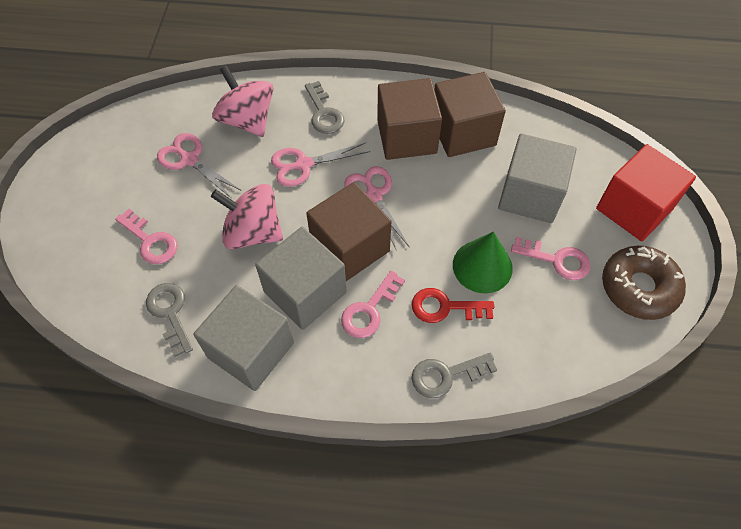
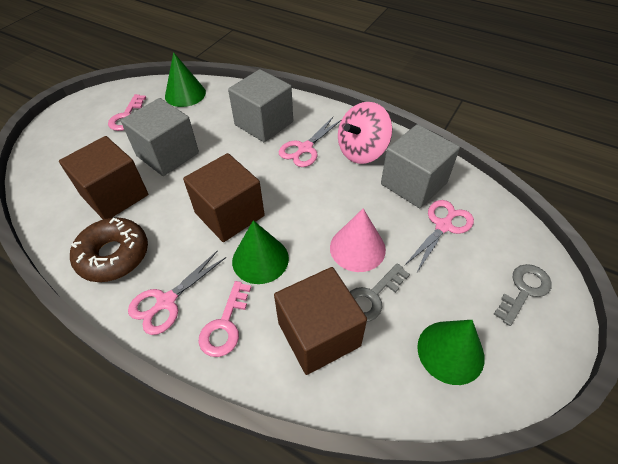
green cone: 1 -> 3
grey key: 3 -> 2
pink cone: 0 -> 1
pink key: 3 -> 2
pink spinning top: 2 -> 1
red cube: 1 -> 0
red key: 1 -> 0

